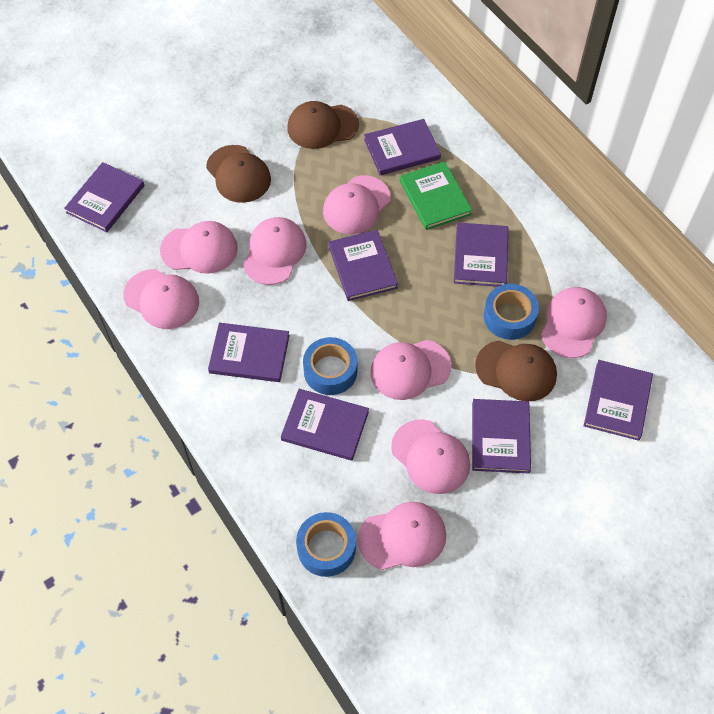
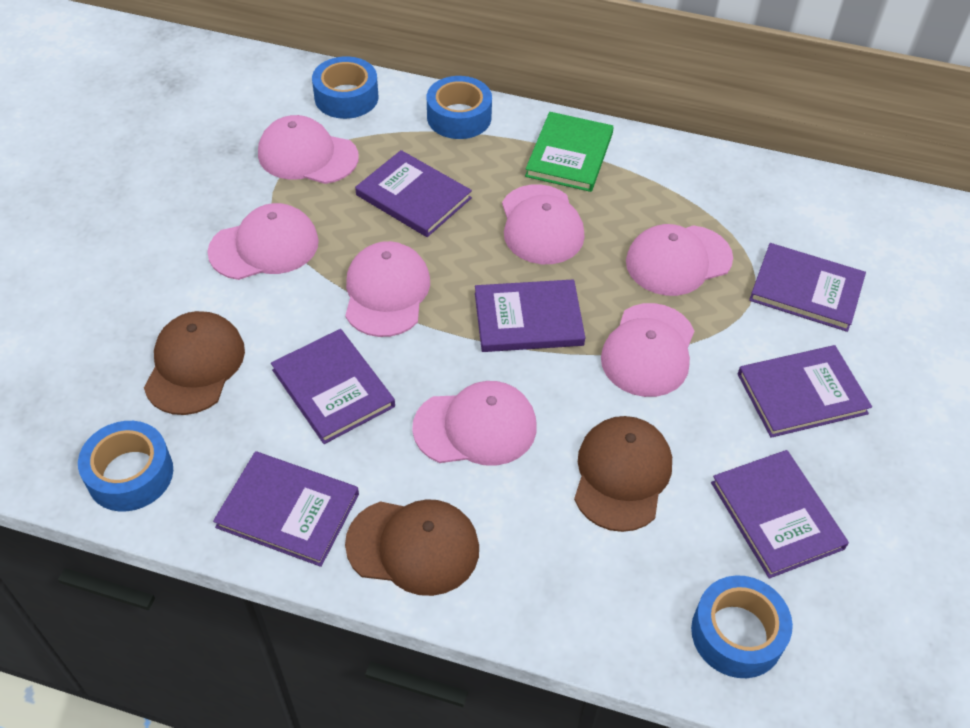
blue tape: 3 -> 4
pink cap: 8 -> 7
purple book: 8 -> 7

